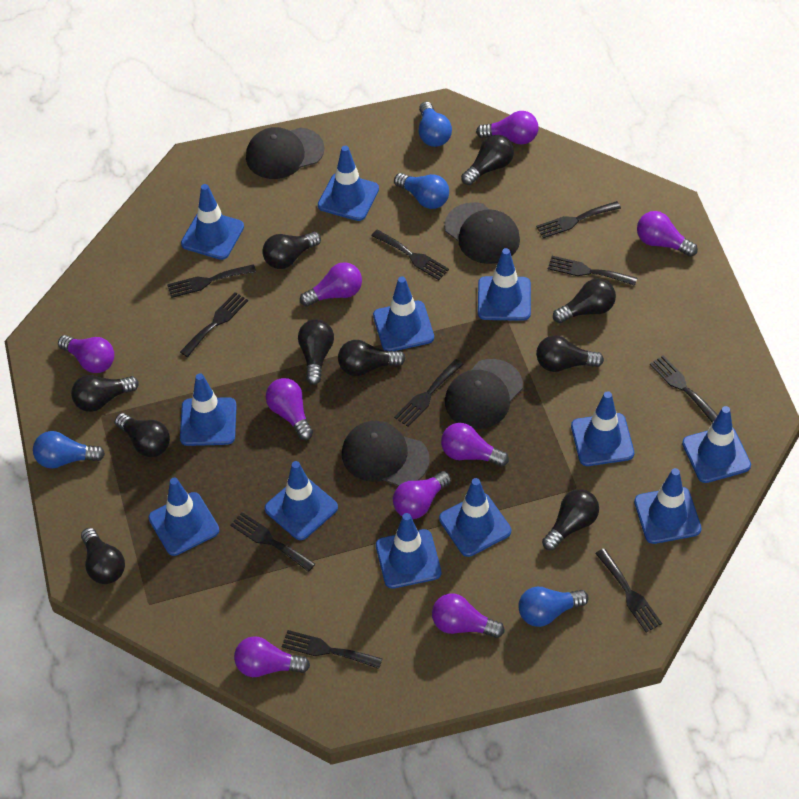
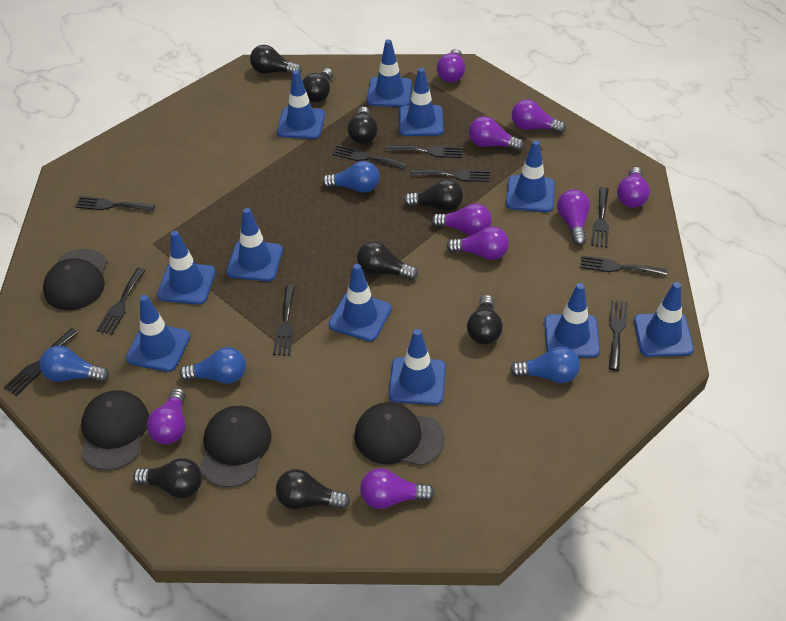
black light bulb: 10 -> 8
blue traffic cone: 12 -> 11

